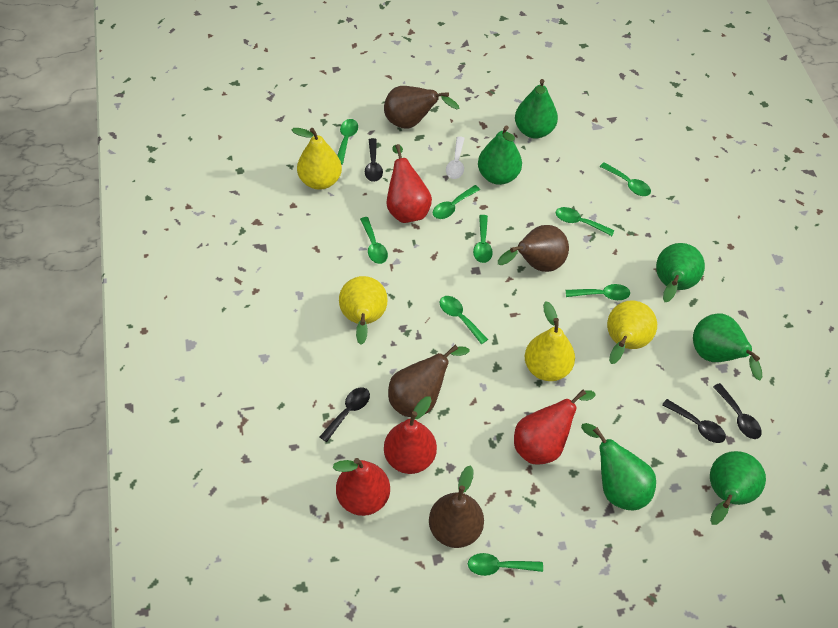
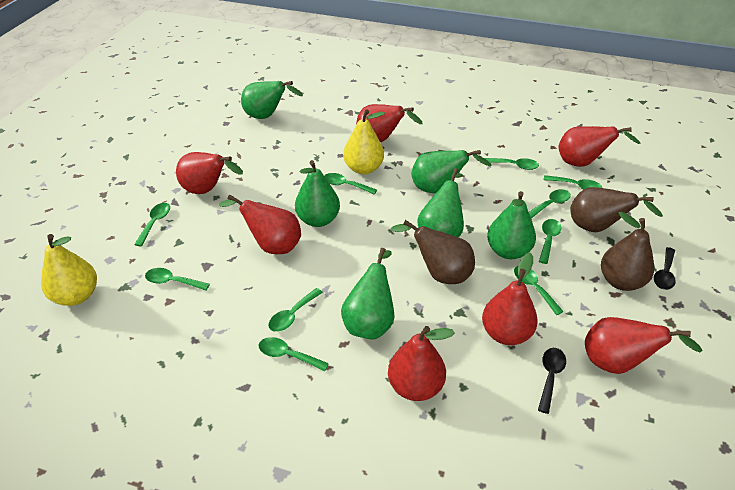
black spoon: 4 -> 2
brown pear: 4 -> 3
green spoon: 9 -> 10
red pear: 4 -> 7
white spoon: 1 -> 0
yellow pear: 4 -> 2

